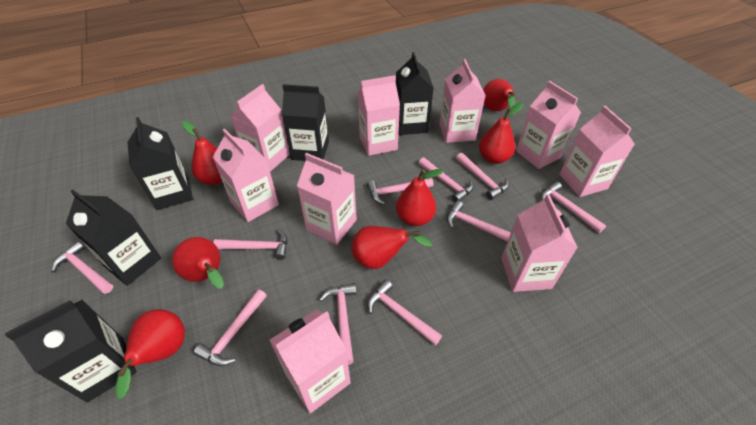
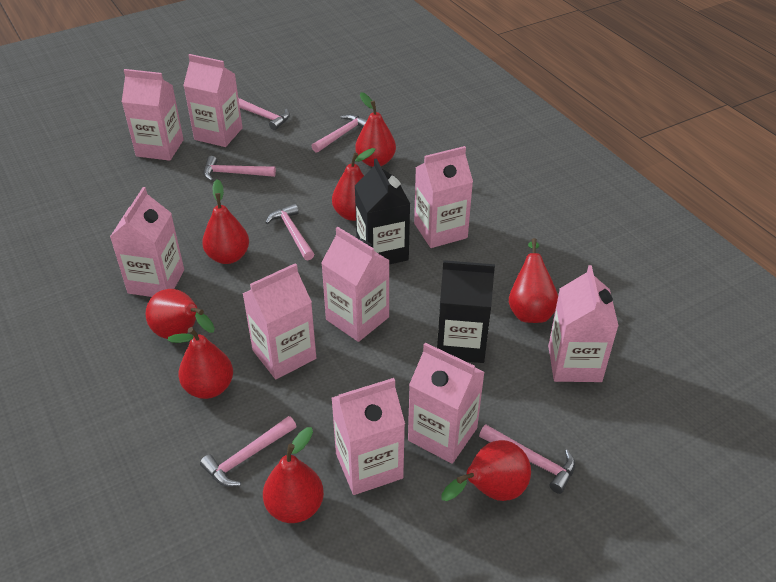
black carton: 5 -> 2
pink hammer: 10 -> 6
red pear: 7 -> 8

